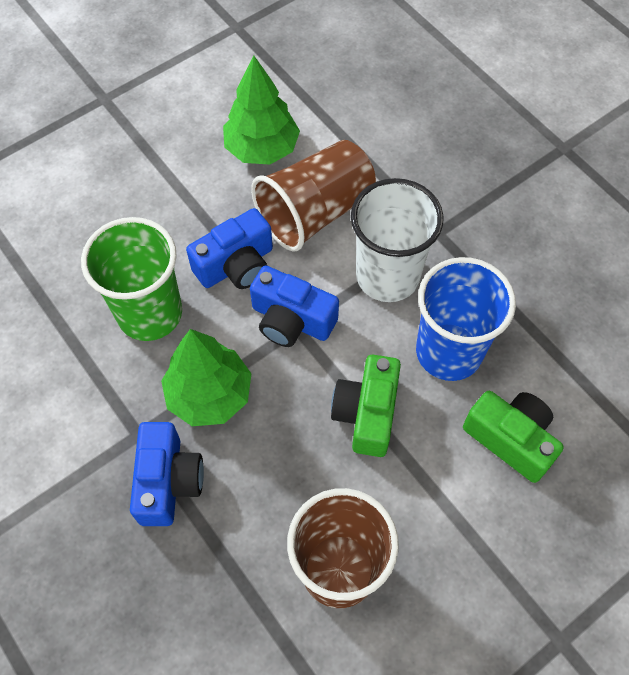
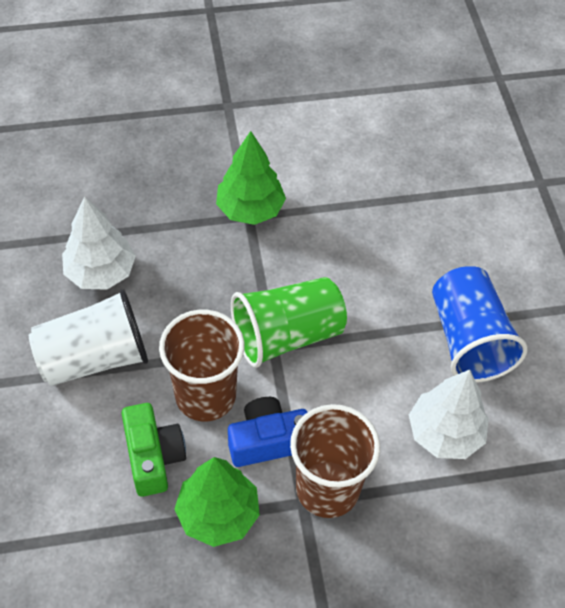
blue camera: 3 -> 1
green camera: 2 -> 1
white tree: 0 -> 2

